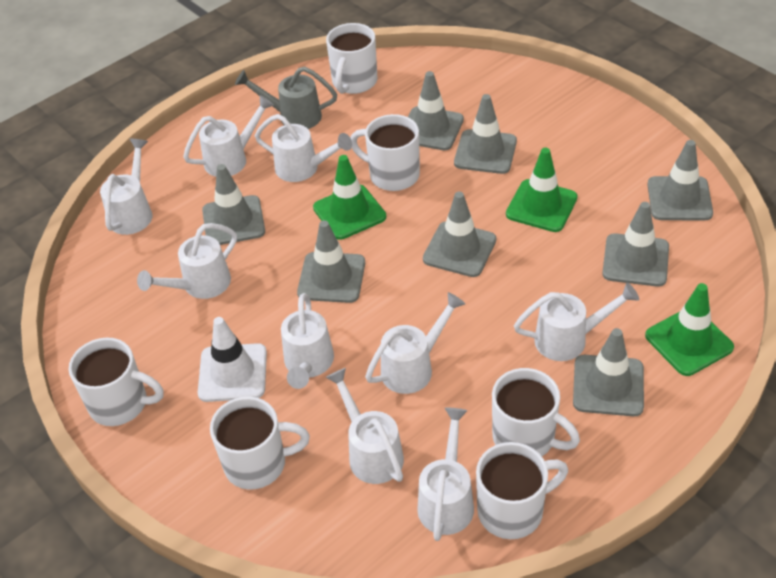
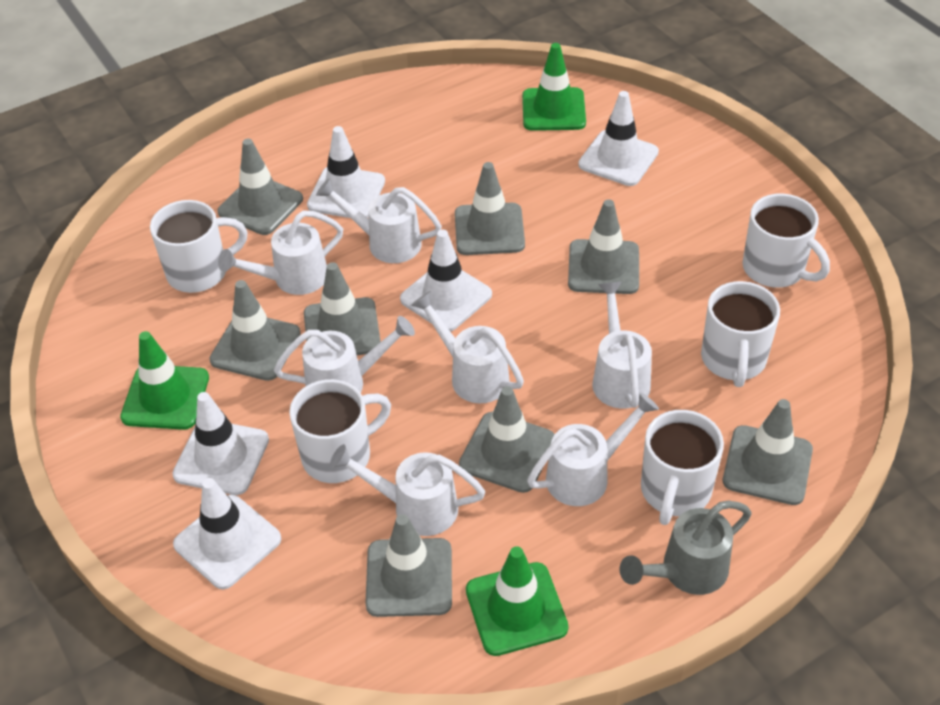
white mug: 6 -> 5
white traffic cone: 1 -> 5
white watering can: 9 -> 7

